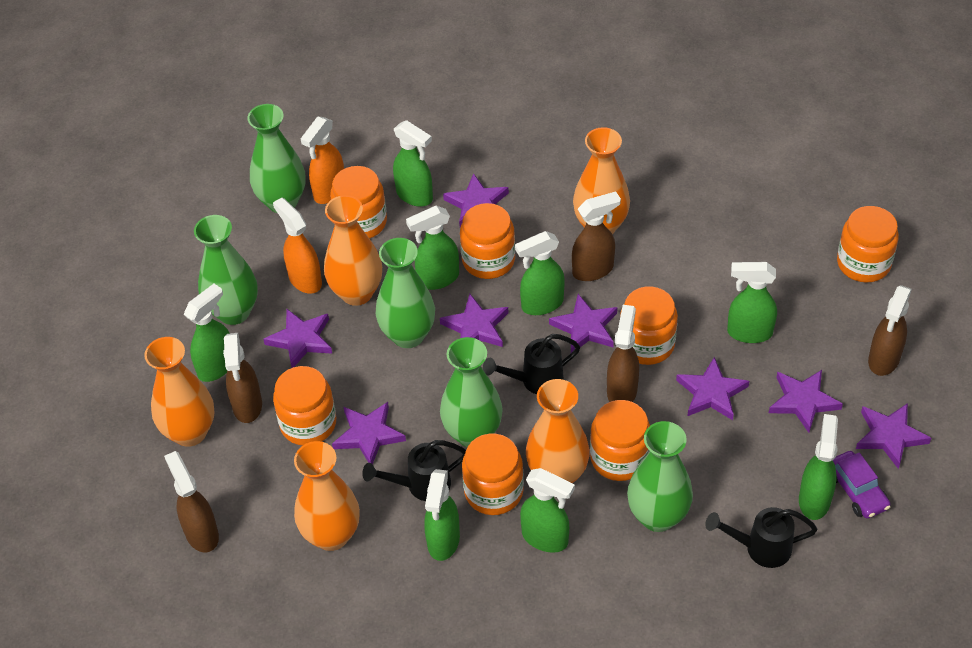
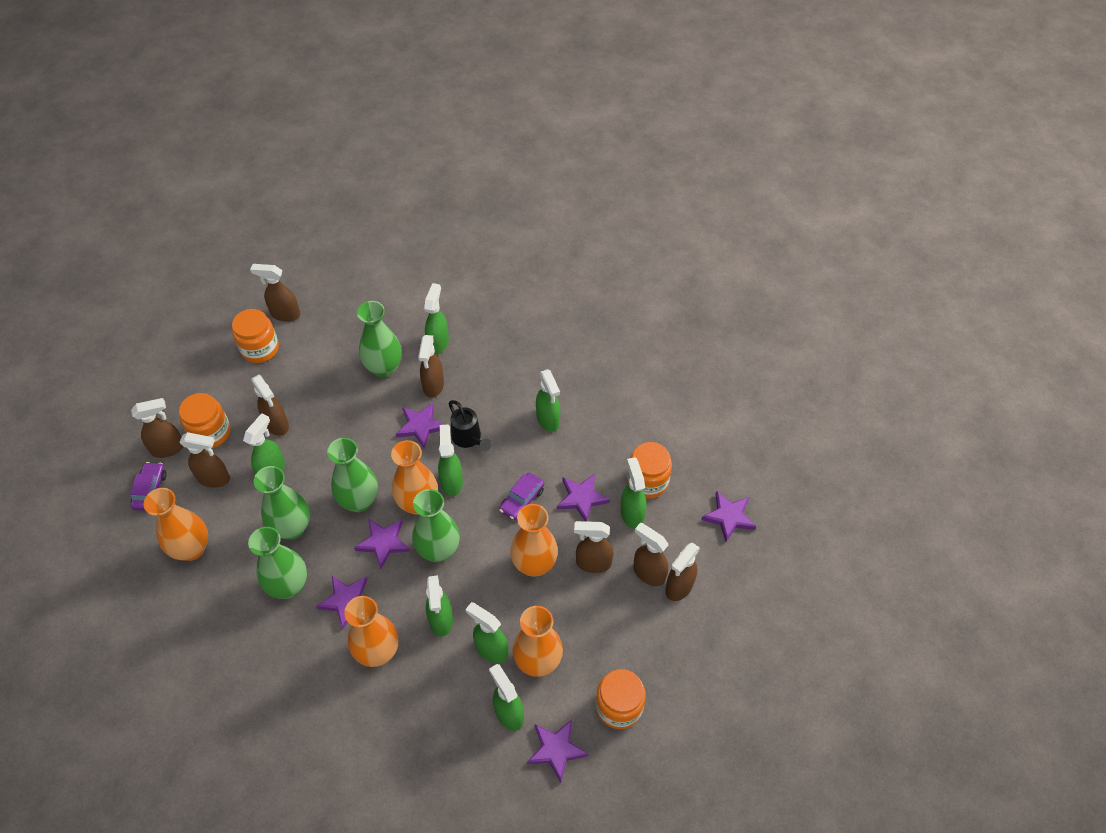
black watering can: 3 -> 1
brown spray bottle: 5 -> 8
orange jar: 7 -> 4
orange spray bottle: 2 -> 0
purple car: 1 -> 2
purple star: 8 -> 6

